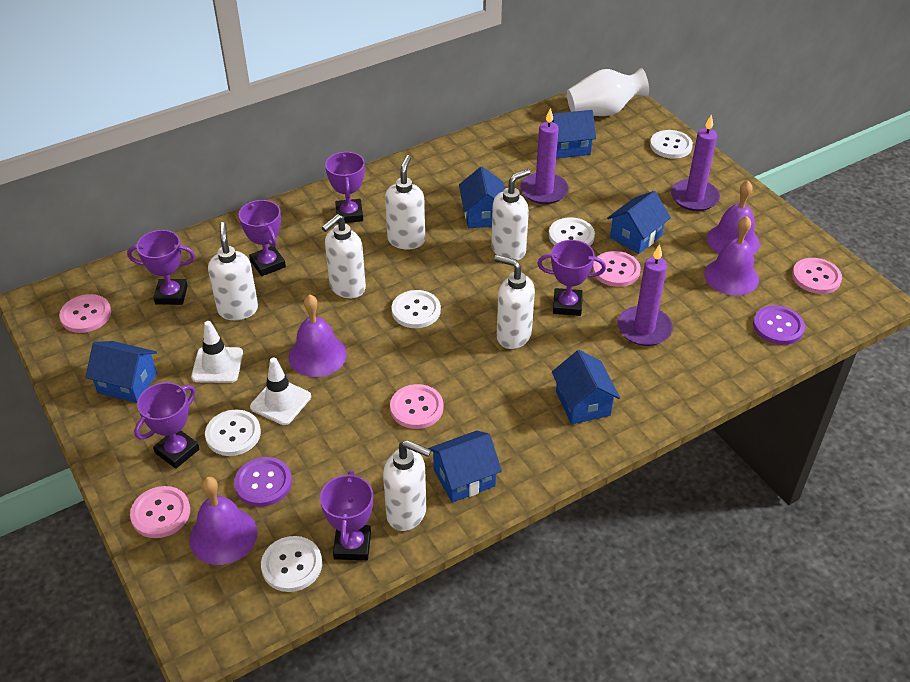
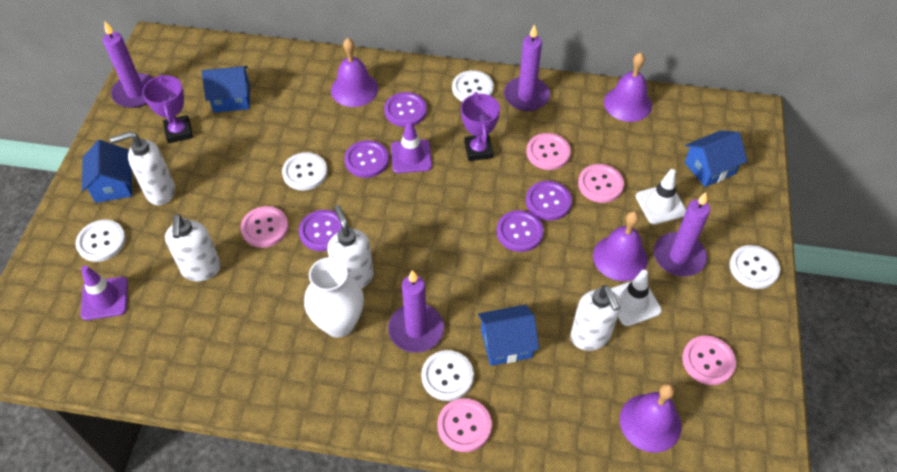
blue house: 6 -> 4
purple button: 2 -> 5
purple candle: 3 -> 4
purple traffic cone: 0 -> 2
purple trophy: 6 -> 2
white soap dispenser: 6 -> 4

